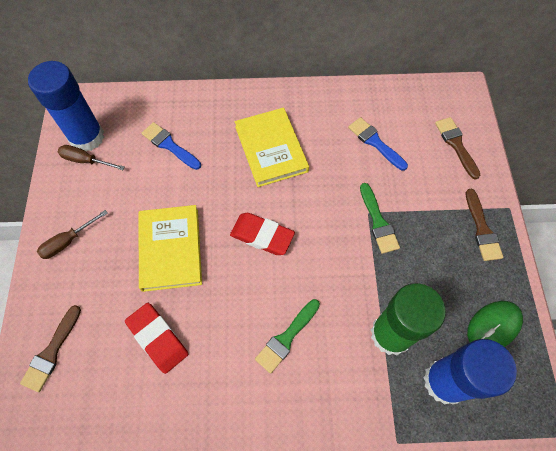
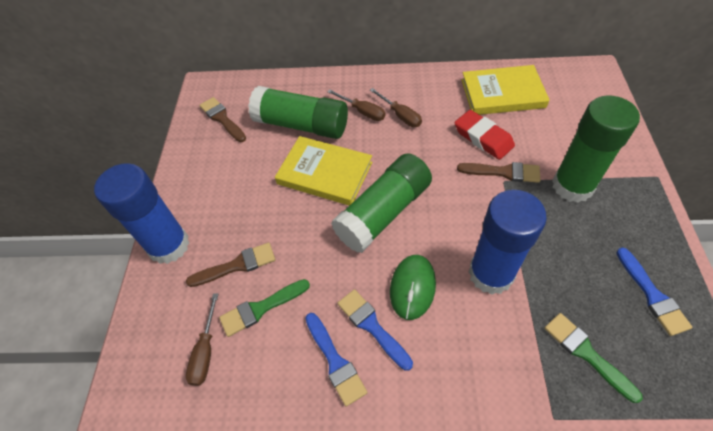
blue brush: 2 -> 3
brown screwdriver: 2 -> 3
green glue stick: 1 -> 3
red eraser: 2 -> 1

